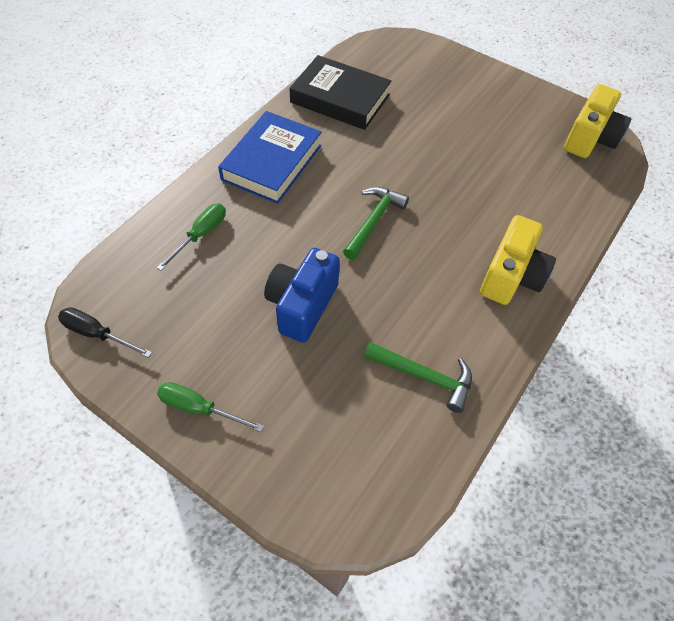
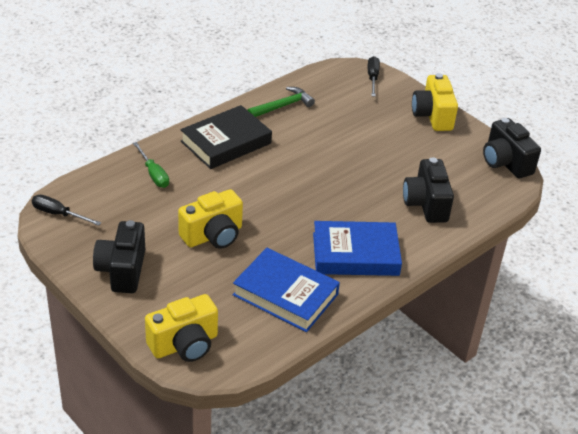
black camera: 0 -> 3
black screwdriver: 1 -> 2
blue book: 1 -> 2
blue camera: 1 -> 0
green hammer: 2 -> 1
green screwdriver: 2 -> 1
yellow camera: 2 -> 3

